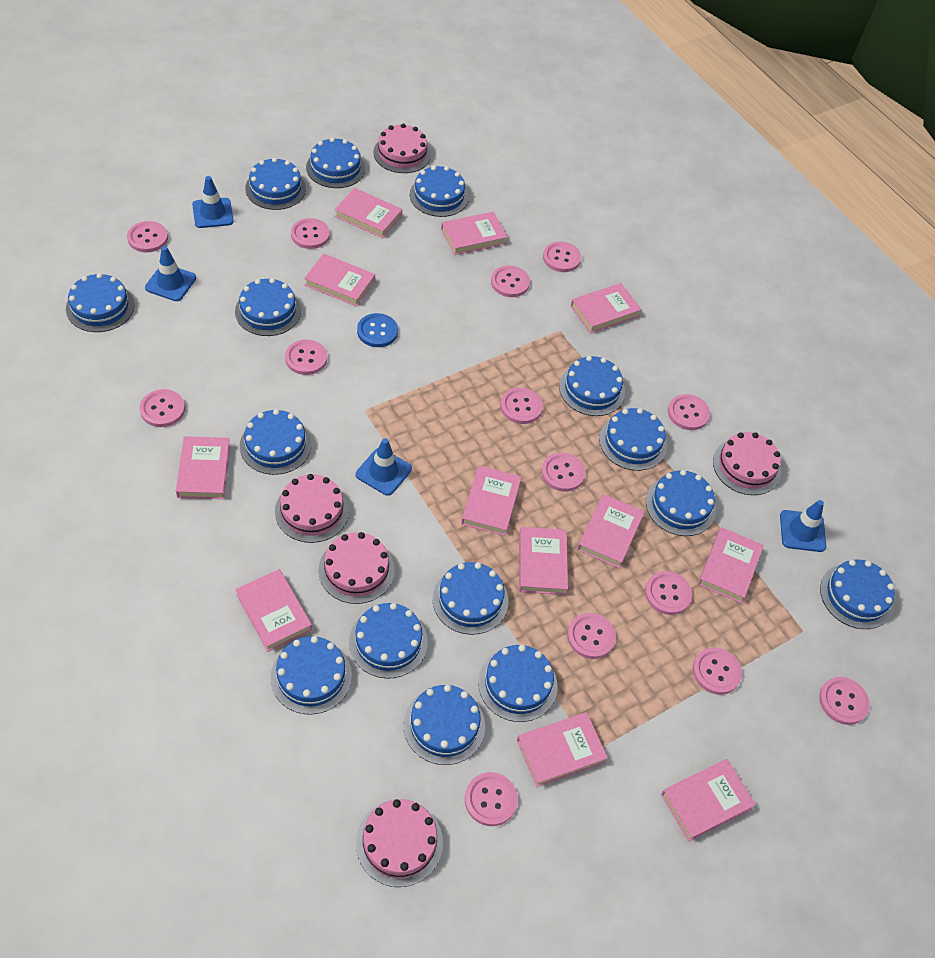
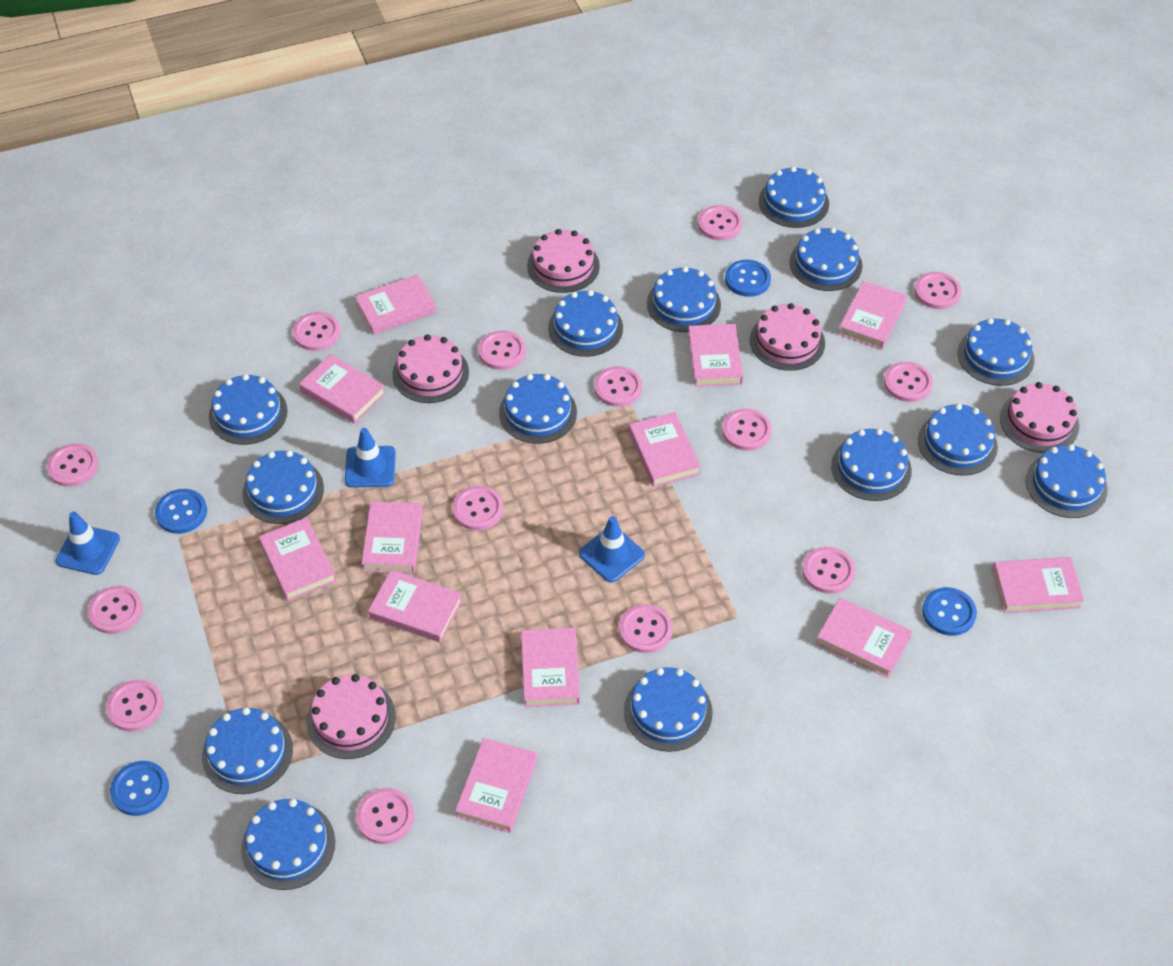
blue button: 1 -> 4
blue cake: 15 -> 14
blue traffic cone: 4 -> 3

